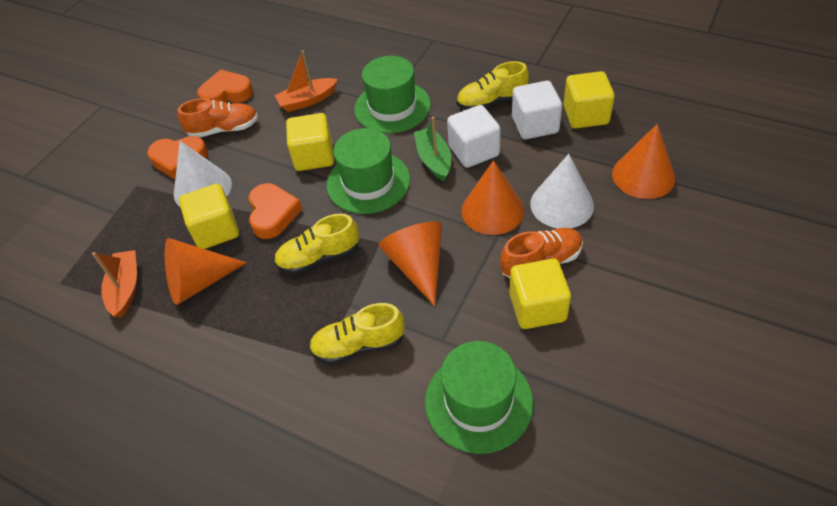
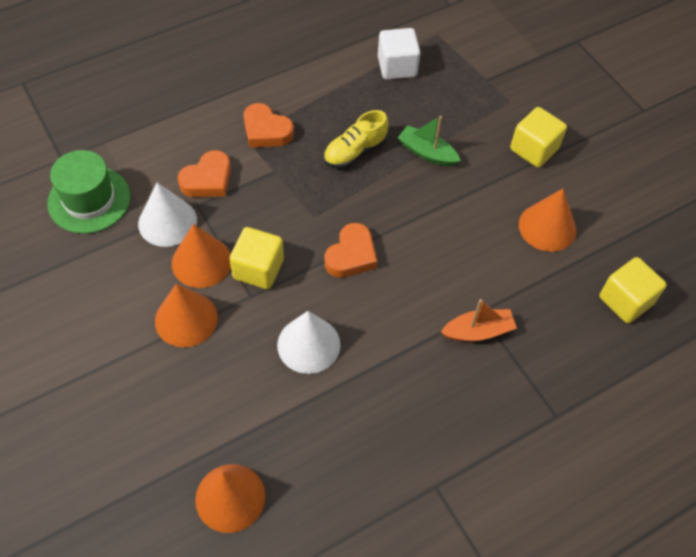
green hat: 3 -> 1
orange boat: 2 -> 1
orange shoe: 2 -> 0
white cube: 2 -> 1
yellow cube: 4 -> 3
yellow shoe: 3 -> 1

